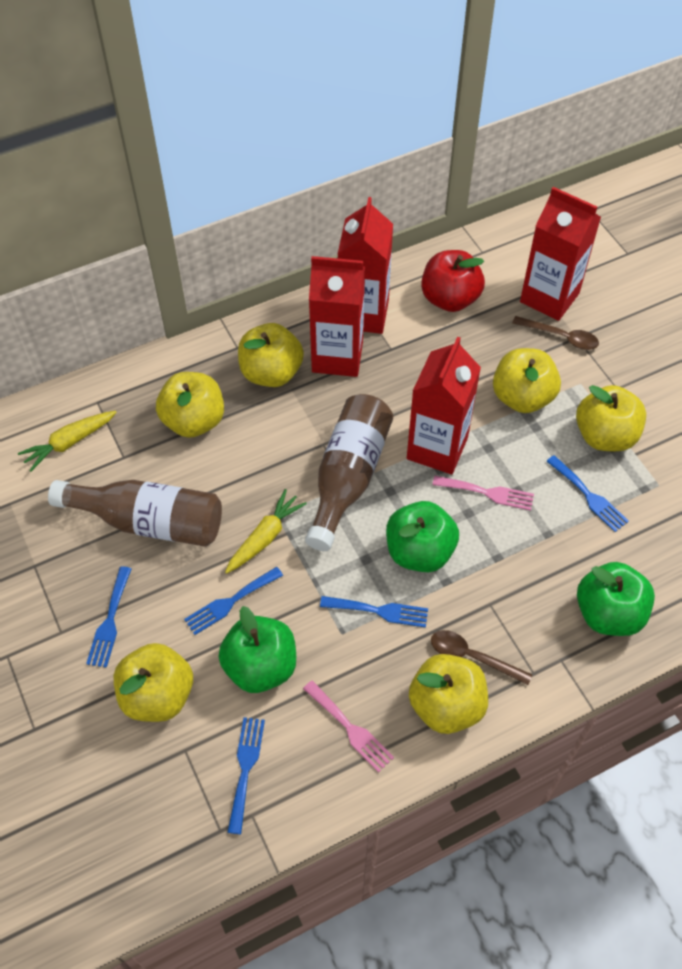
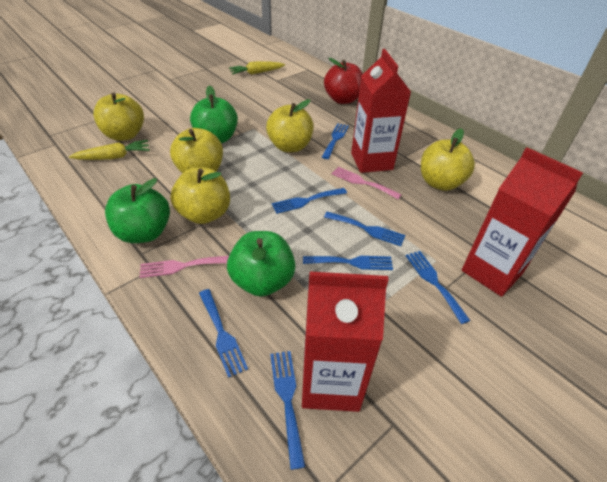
blue fork: 5 -> 7
brown bottle: 2 -> 0
brown spoon: 2 -> 0
red carton: 4 -> 3
yellow apple: 6 -> 5

